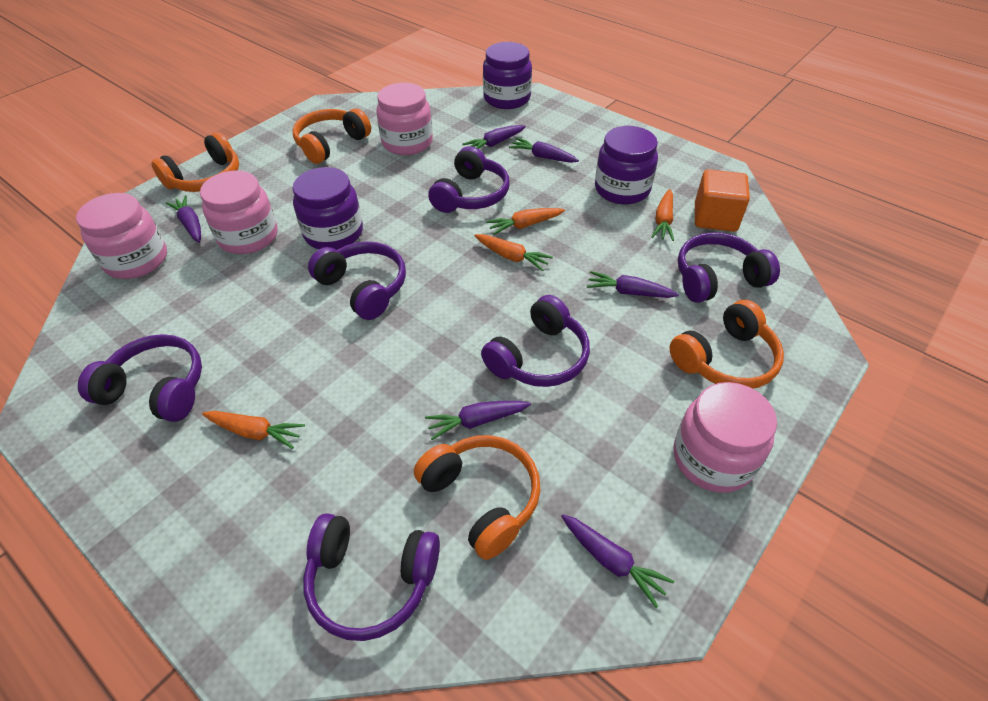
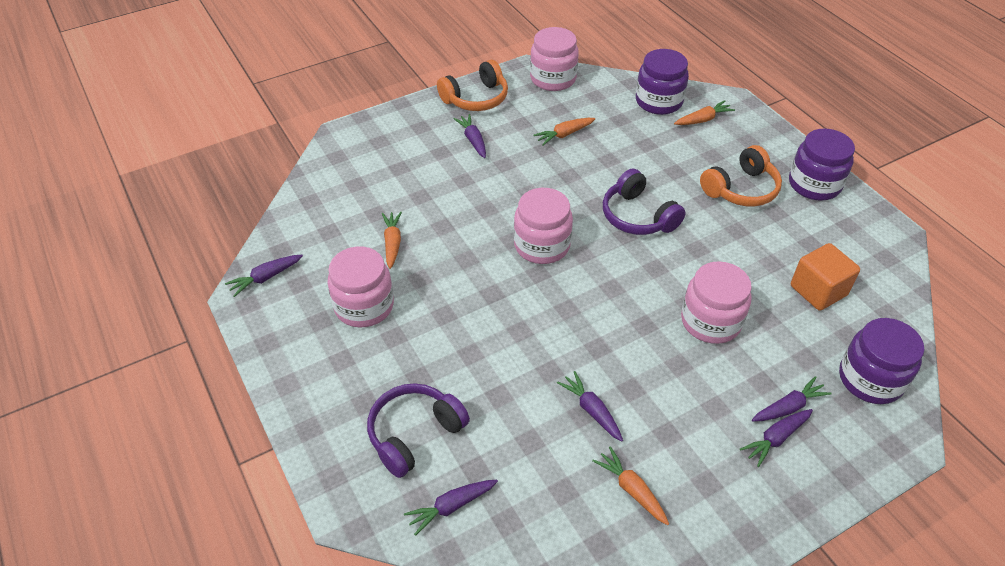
orange headphones: 4 -> 2
purple headphones: 6 -> 2

